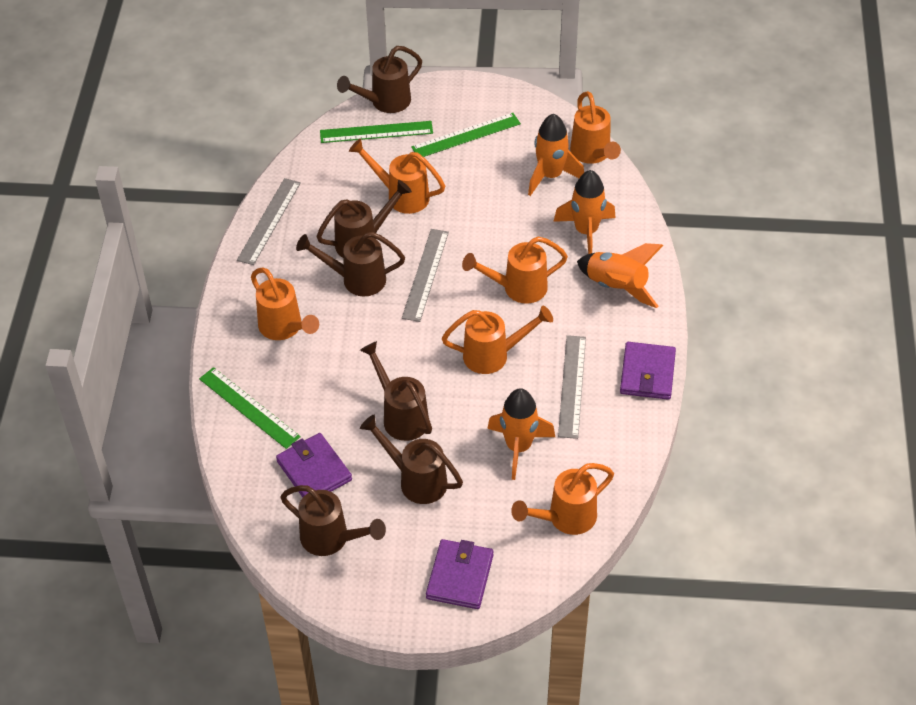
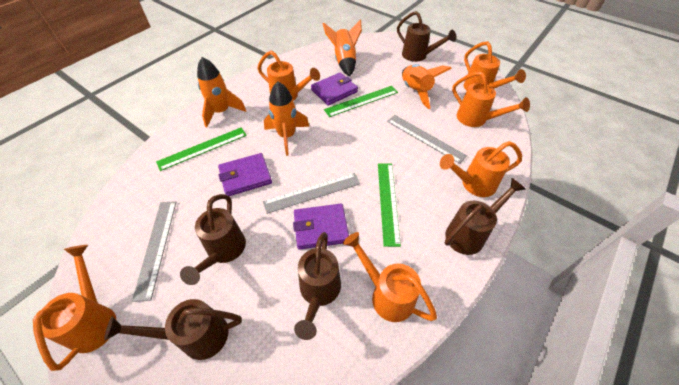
brown watering can: 6 -> 5

